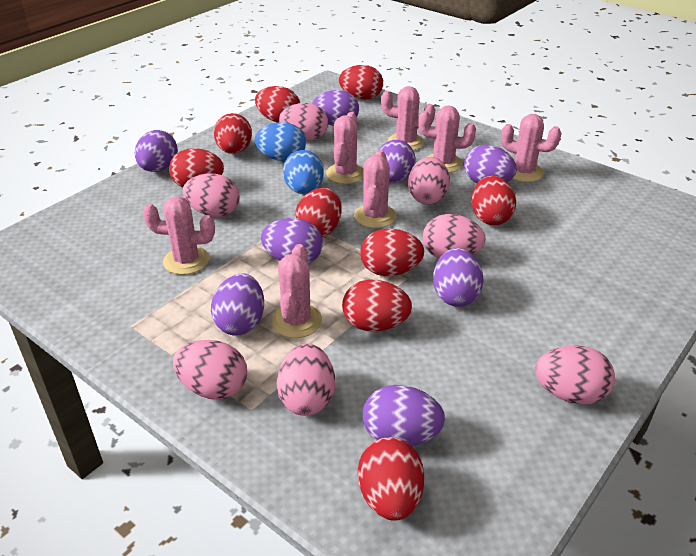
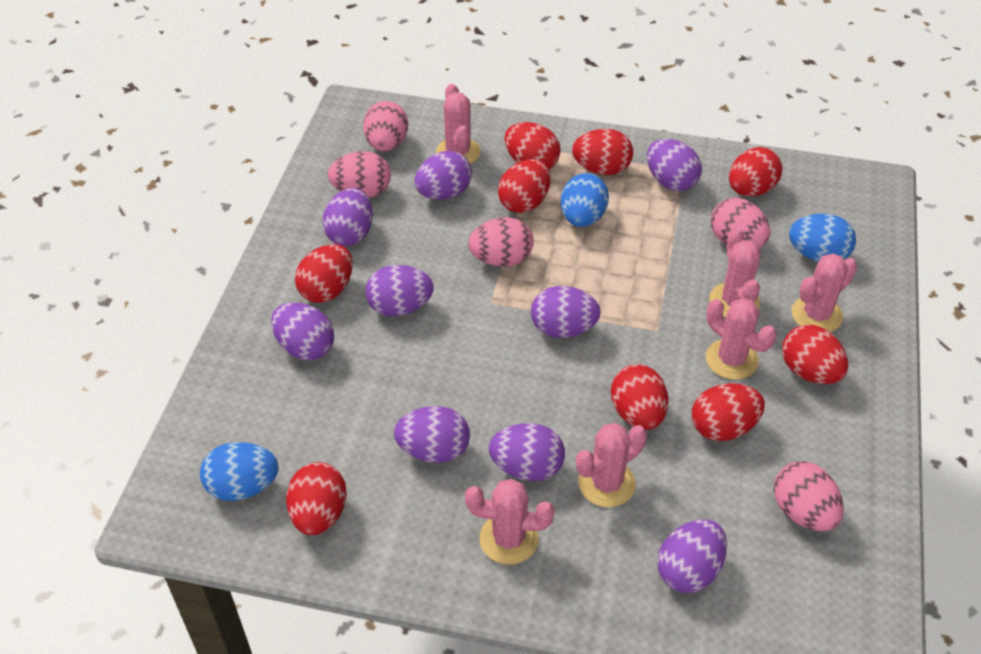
blue egg: 2 -> 3
pink cactus: 7 -> 6
pink egg: 7 -> 5
purple egg: 8 -> 9

